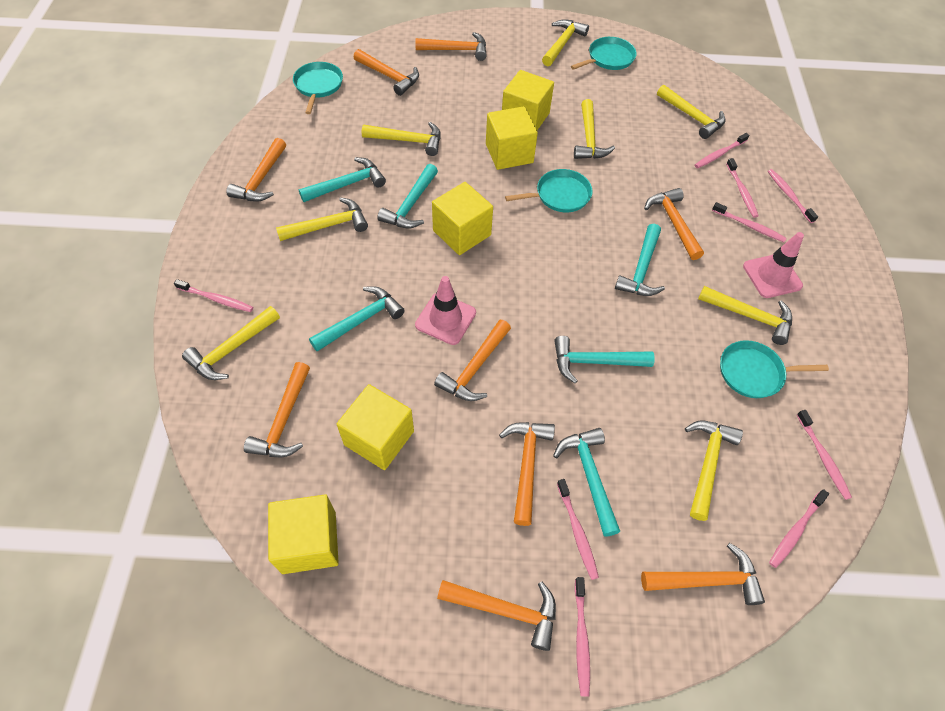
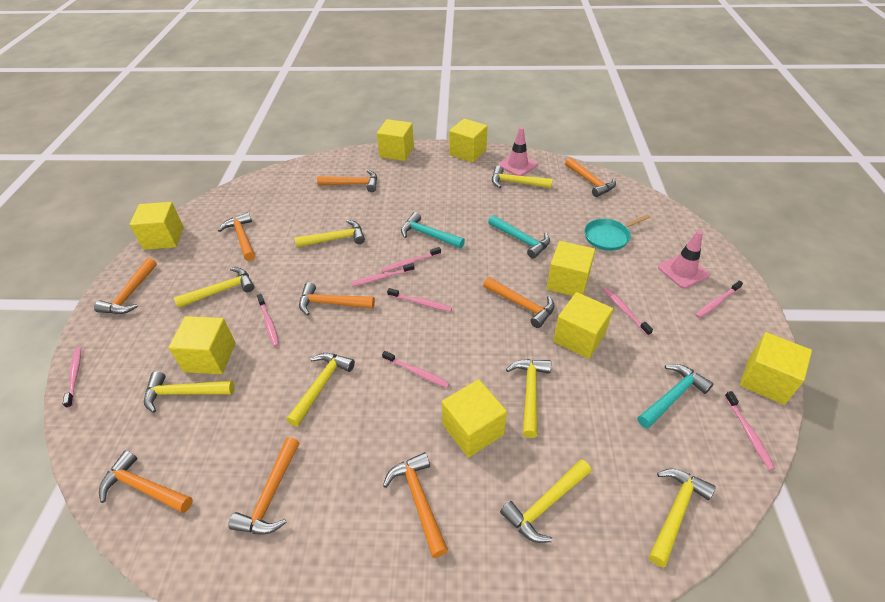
turquoise hammer: 6 -> 3
turquoise pan: 4 -> 1
yellow cube: 5 -> 8

